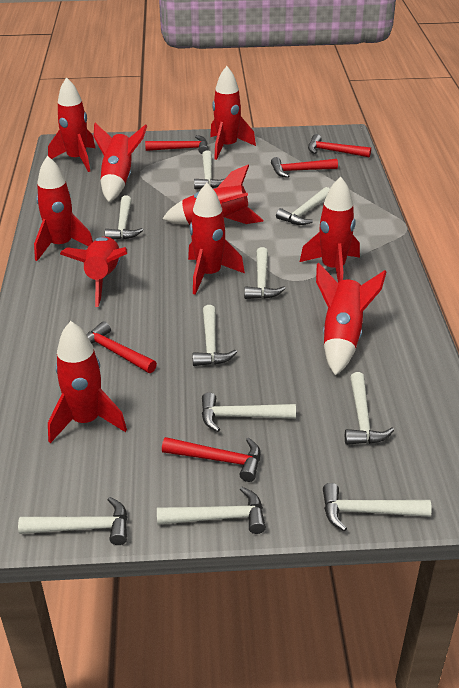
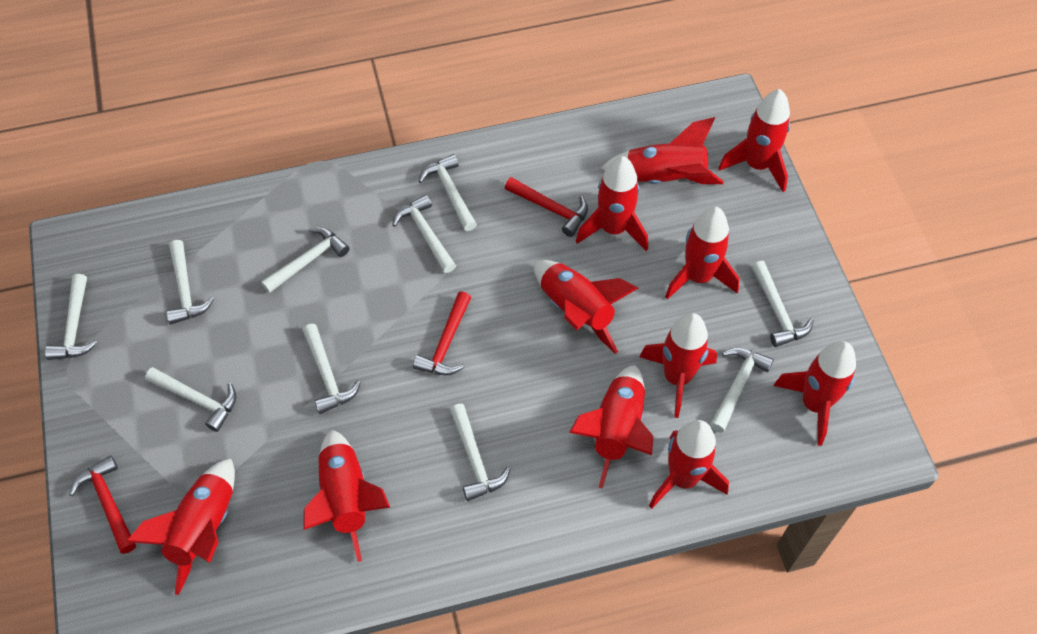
red hammer: 5 -> 3
red rocket: 10 -> 11

